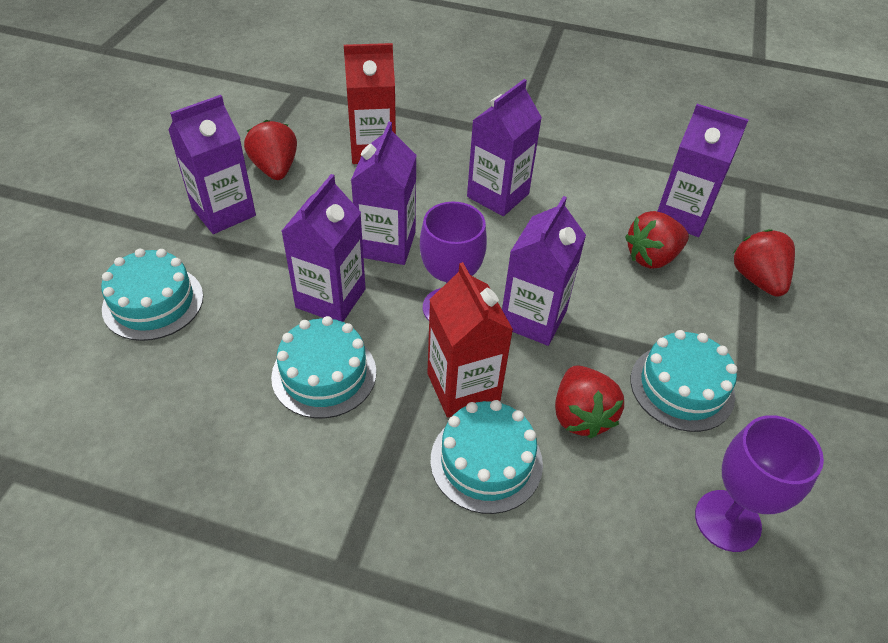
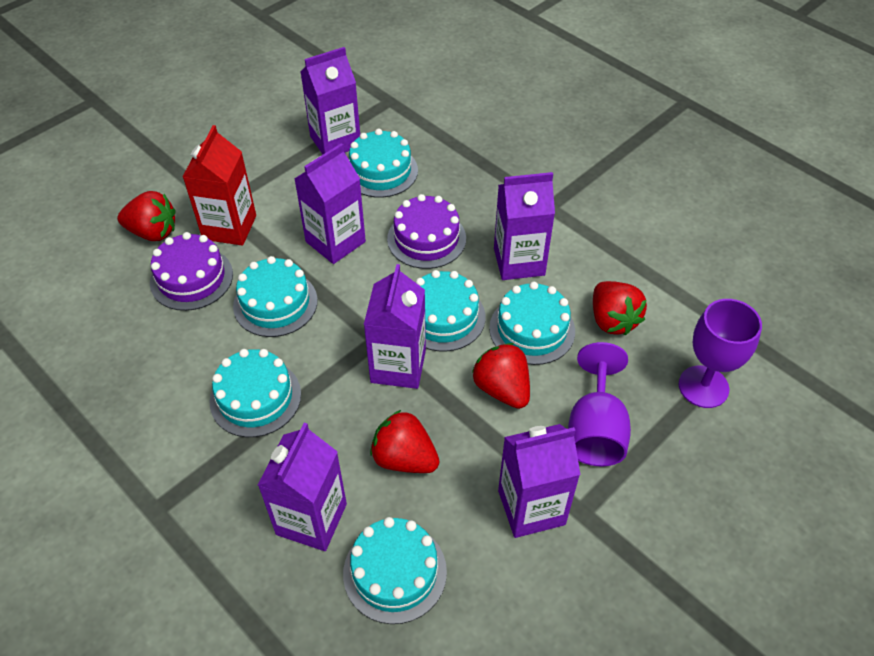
purple cake: 0 -> 2
red carton: 2 -> 1
turquoise cake: 4 -> 6

